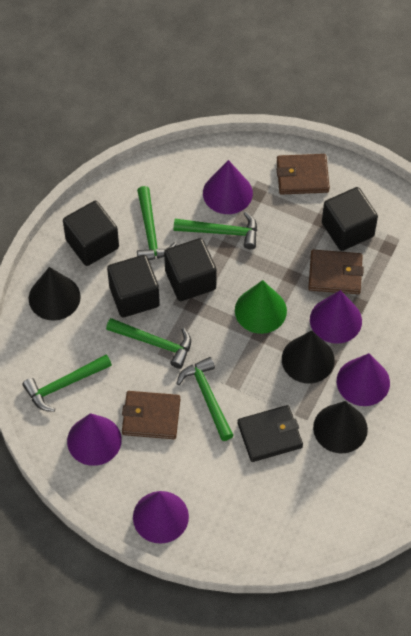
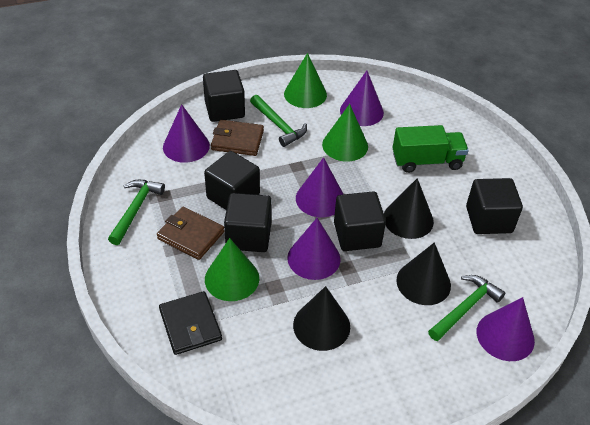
black cube: 4 -> 5
brown wallet: 3 -> 2
green cone: 1 -> 3
green hammer: 5 -> 3
green truck: 0 -> 1

